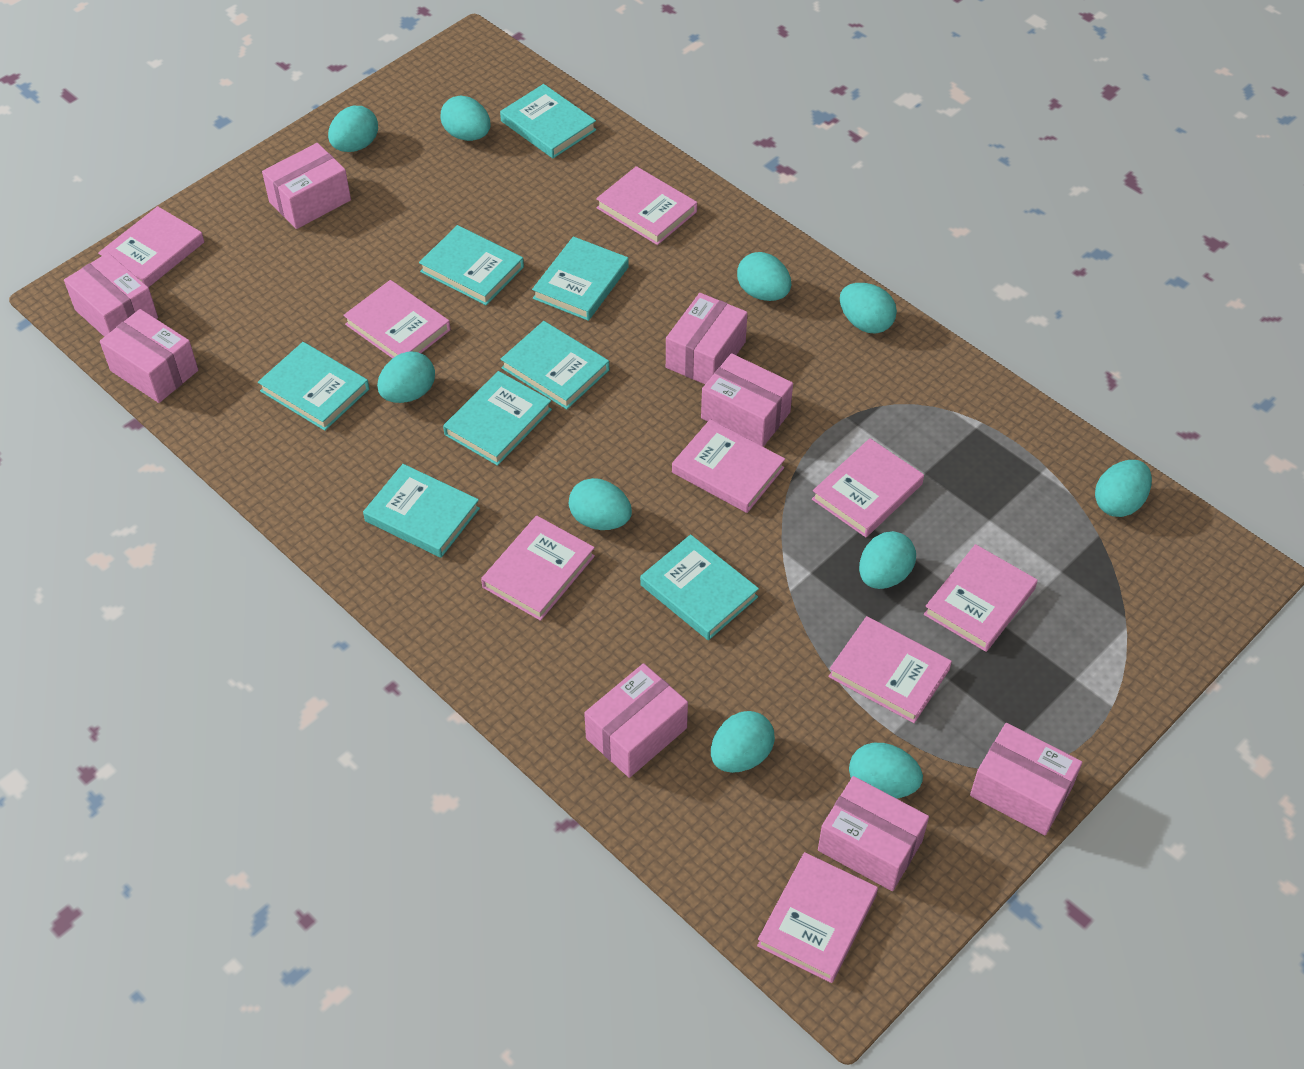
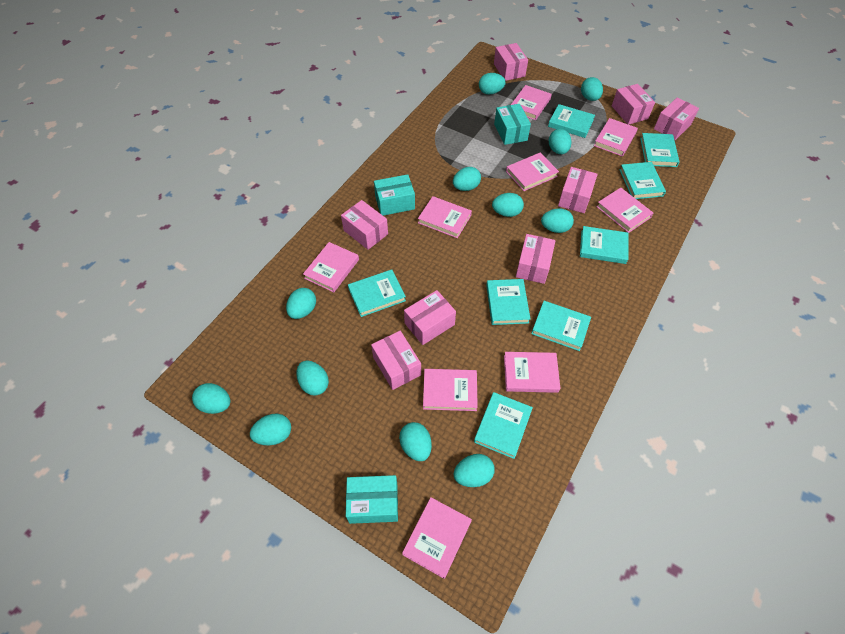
turquoise box: 0 -> 3
turquoise egg: 10 -> 12

